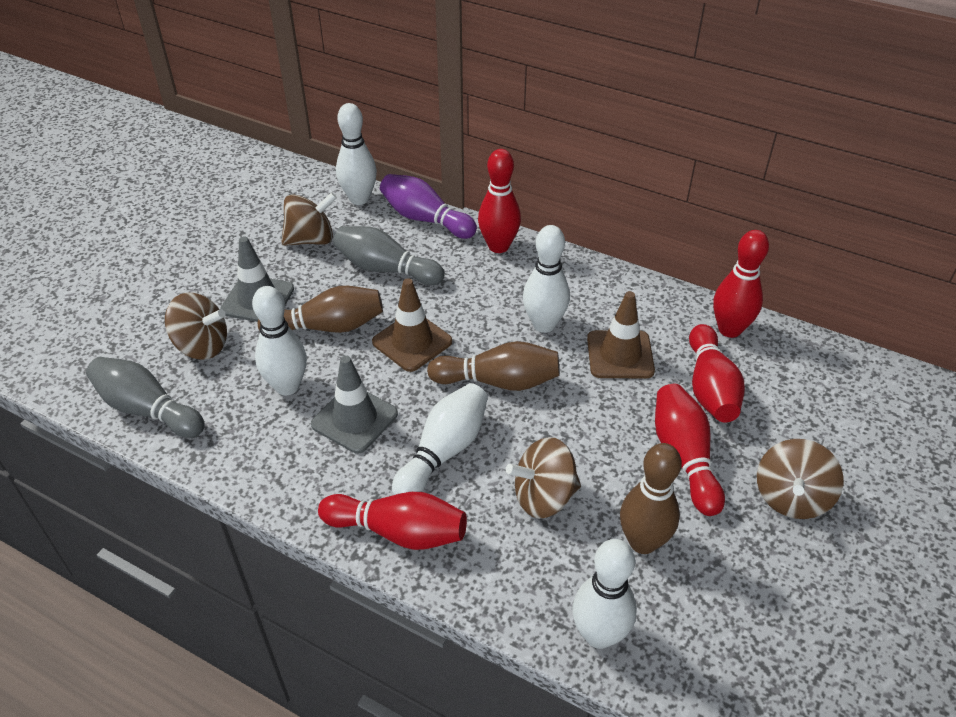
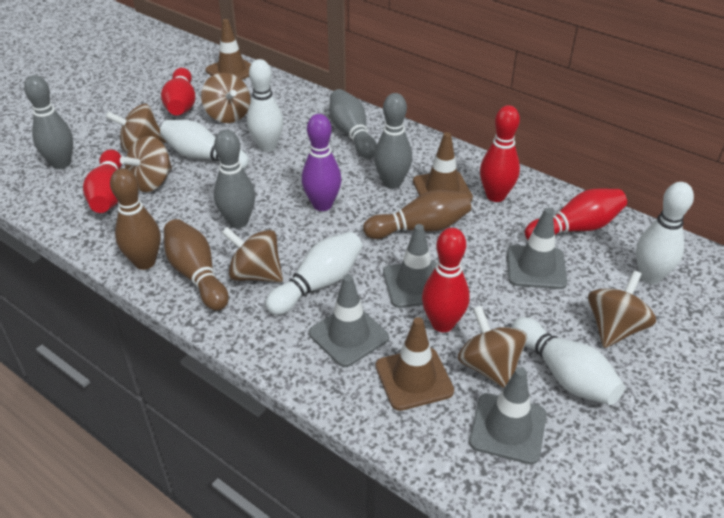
brown spinning top: 4 -> 6
brown traffic cone: 2 -> 3
grey bowling pin: 2 -> 4
grey traffic cone: 2 -> 4

